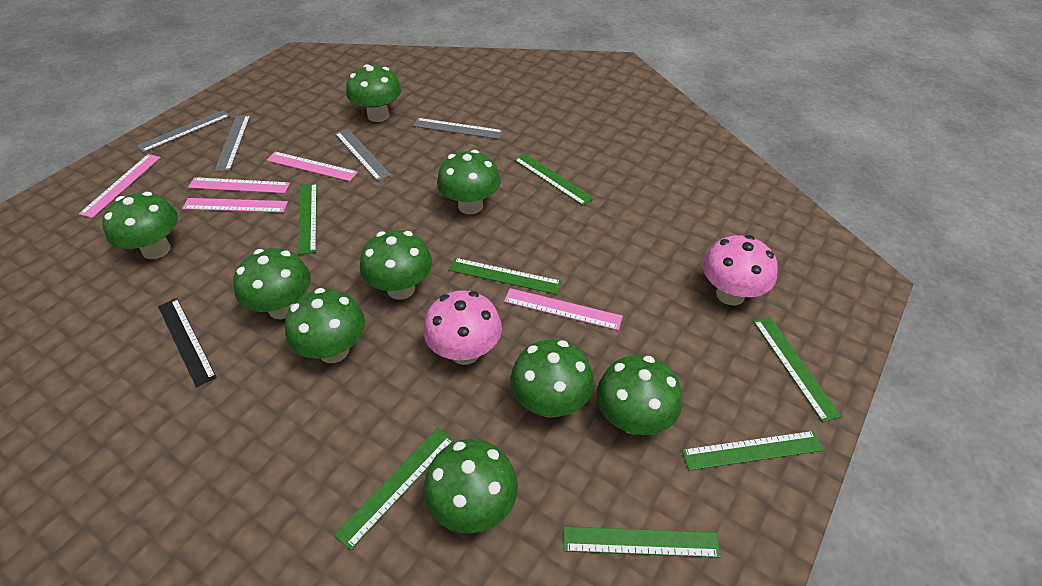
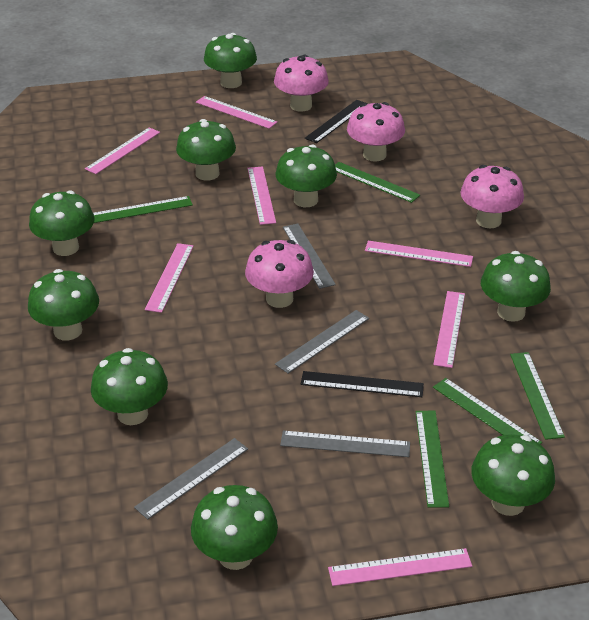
black ruler: 1 -> 2
green ruler: 7 -> 5
pink mushroom: 2 -> 4
pink ruler: 5 -> 7

